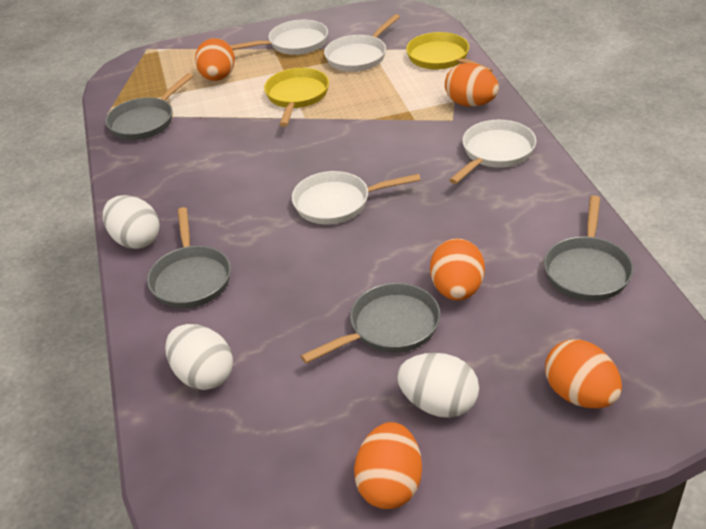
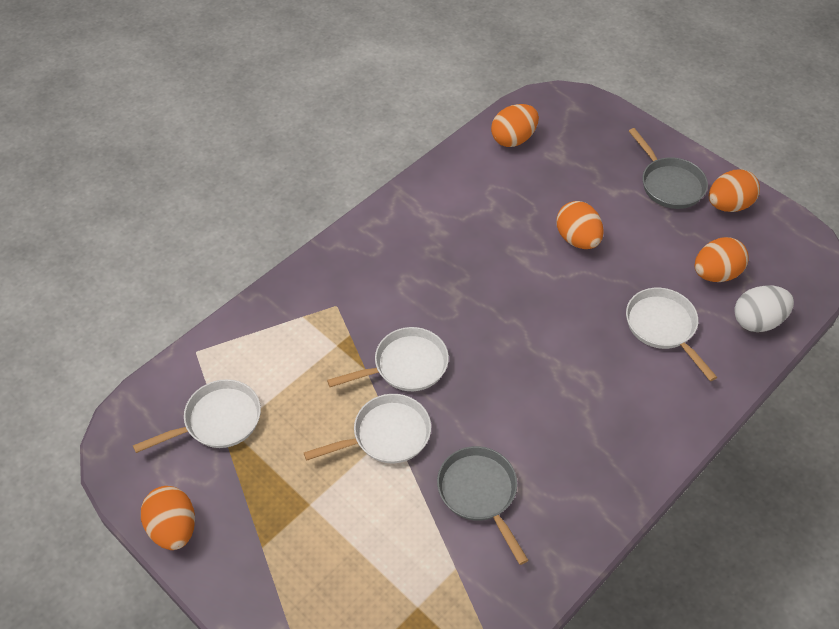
grey pan: 4 -> 2
white egg: 3 -> 1
yellow pan: 2 -> 0

